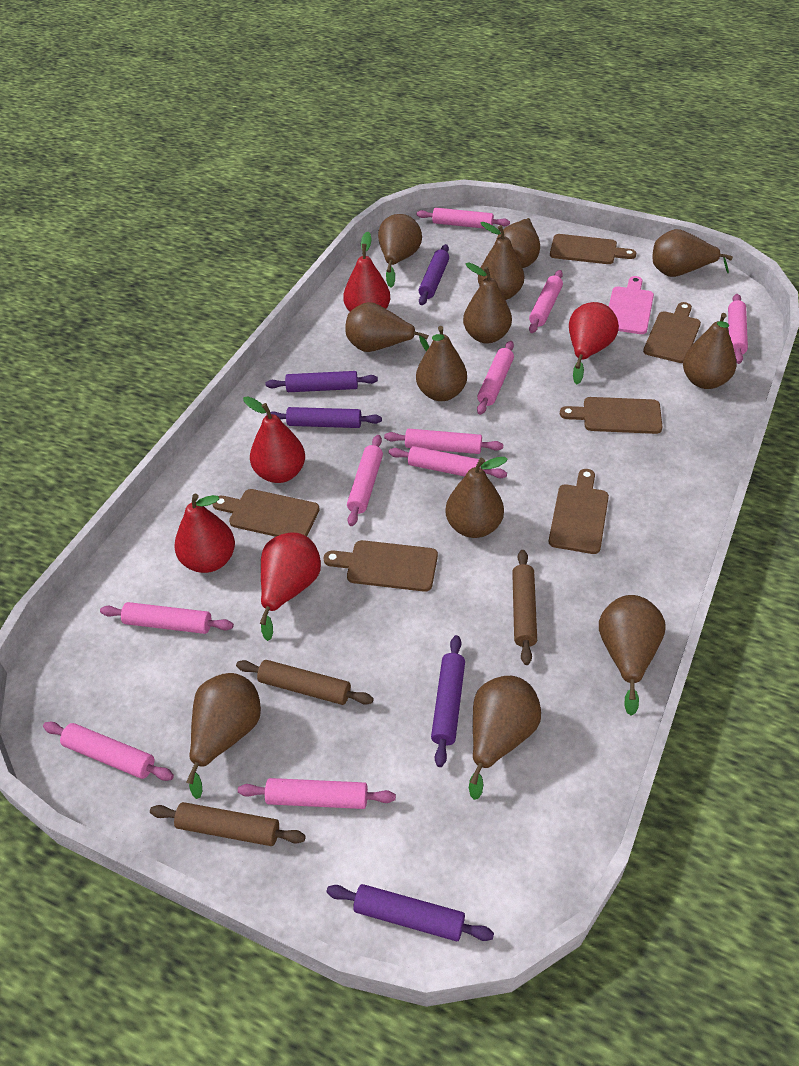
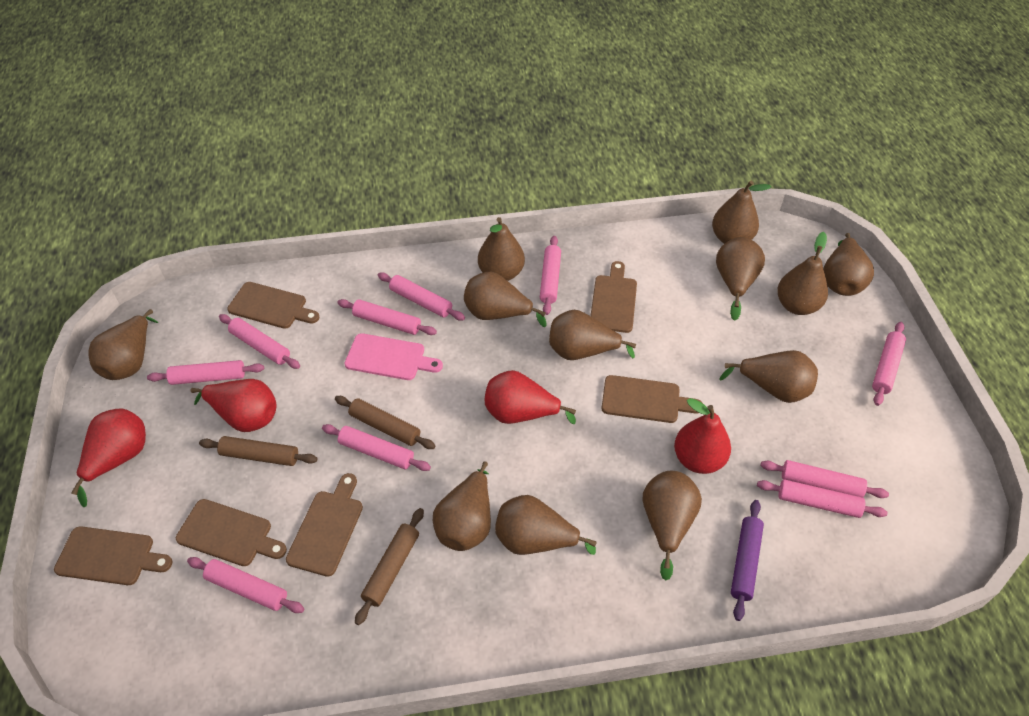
purple rolling pin: 5 -> 1
red pear: 5 -> 4

